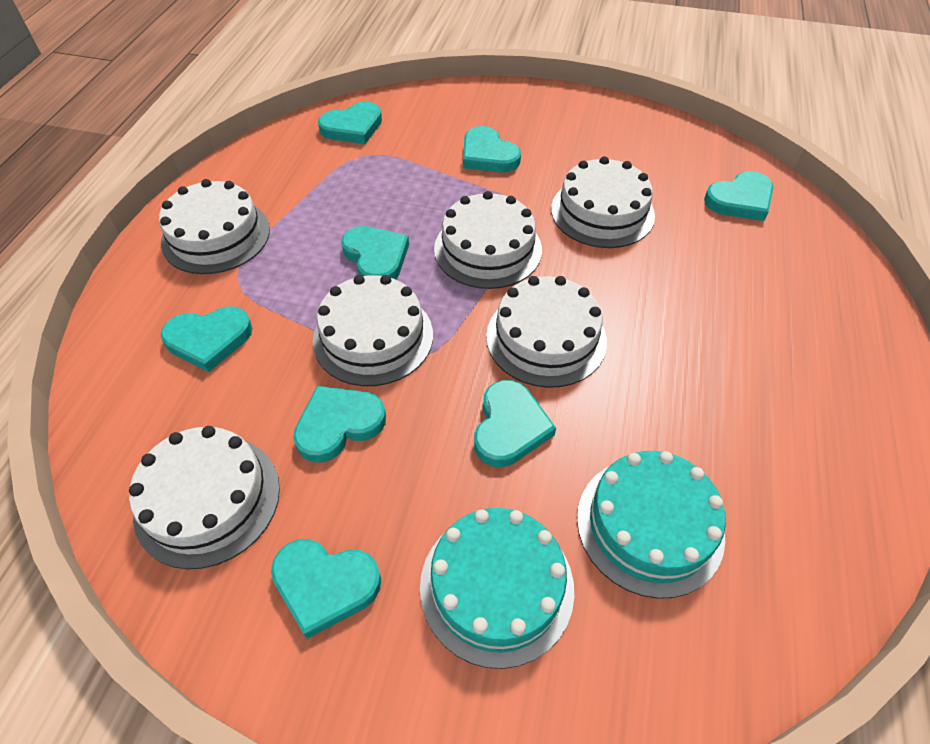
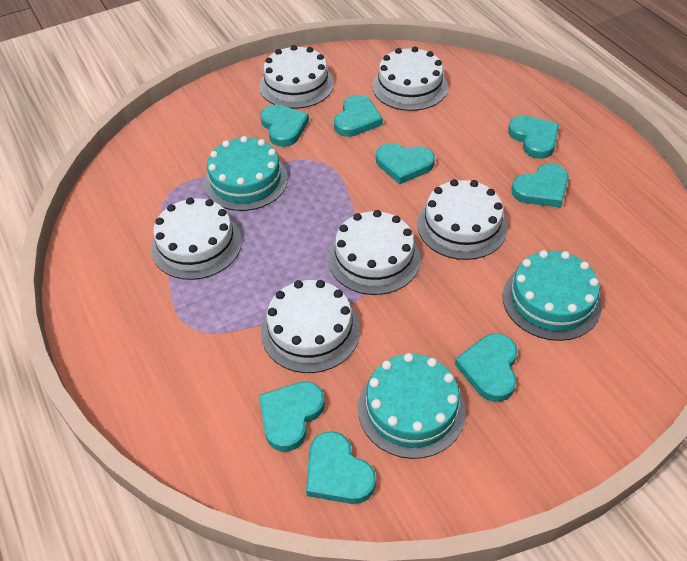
turquoise cake: 2 -> 3

